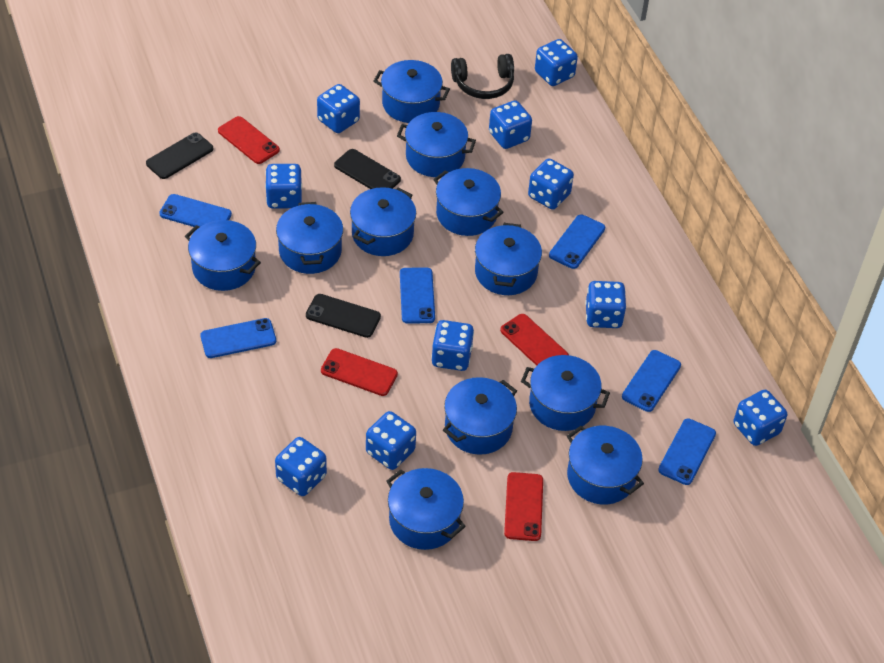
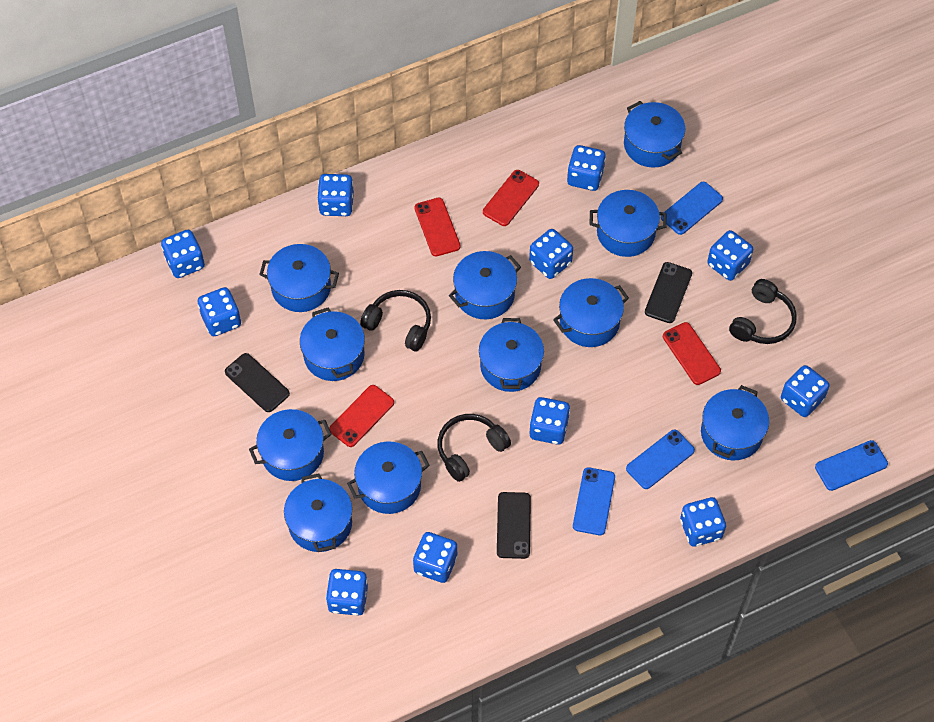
black headphones: 1 -> 3
blue dice: 10 -> 11
blue phone: 6 -> 4

